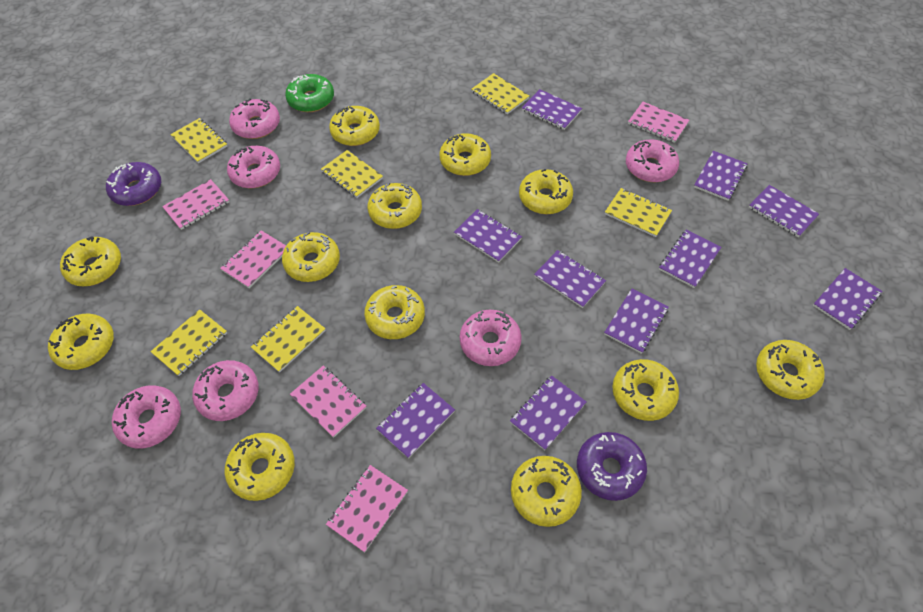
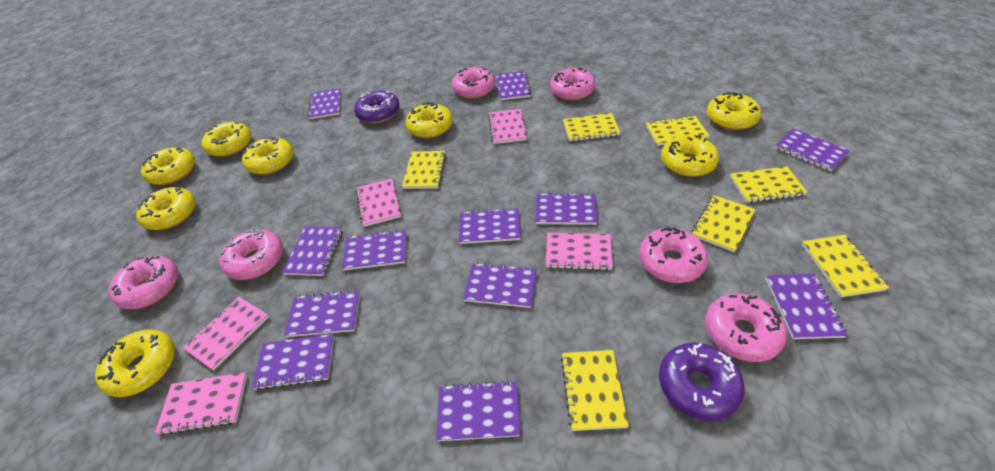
green donut: 1 -> 0
purple notebook: 10 -> 12
yellow donut: 12 -> 8
yellow notebook: 6 -> 7

